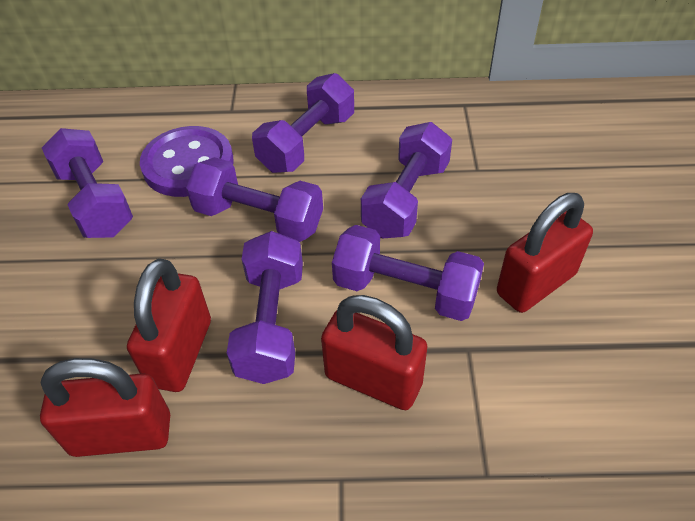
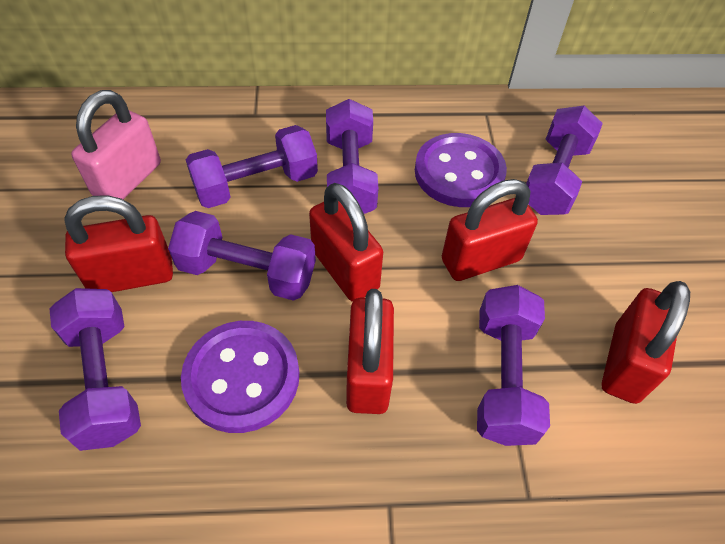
pink padlock: 0 -> 1
purple button: 1 -> 2
red padlock: 4 -> 5

